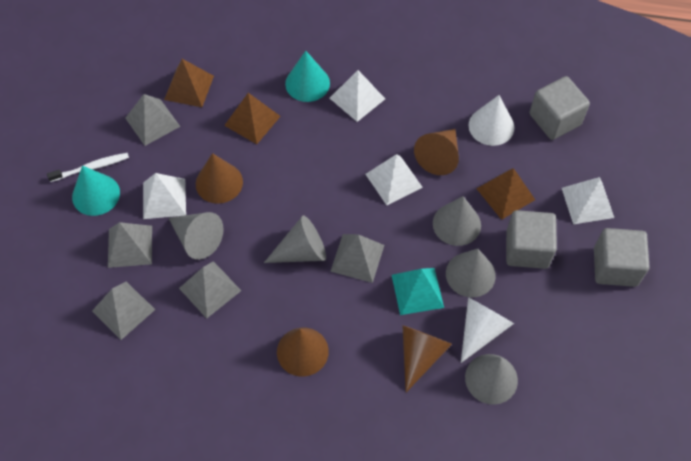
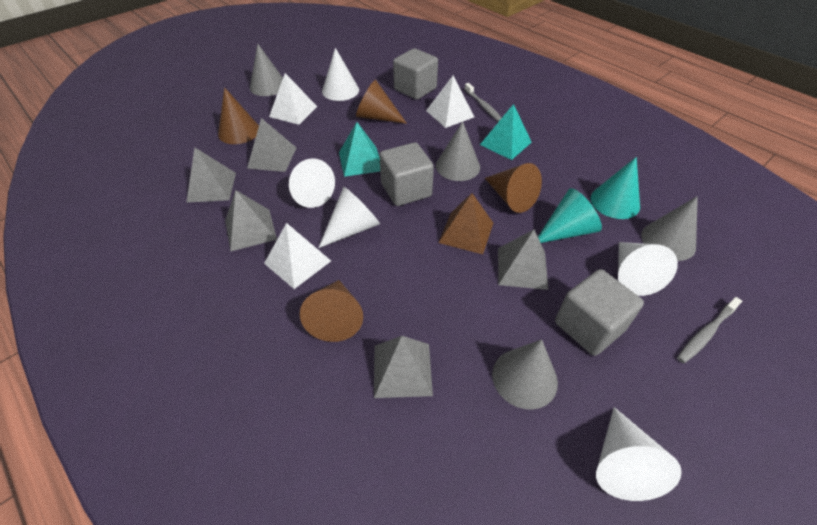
brown pyramid: 3 -> 1
grey cone: 5 -> 4
grey toothbrush: 0 -> 2
turquoise pyramid: 1 -> 2
white cone: 2 -> 5
white pyramid: 4 -> 3
white toothbrush: 1 -> 0

